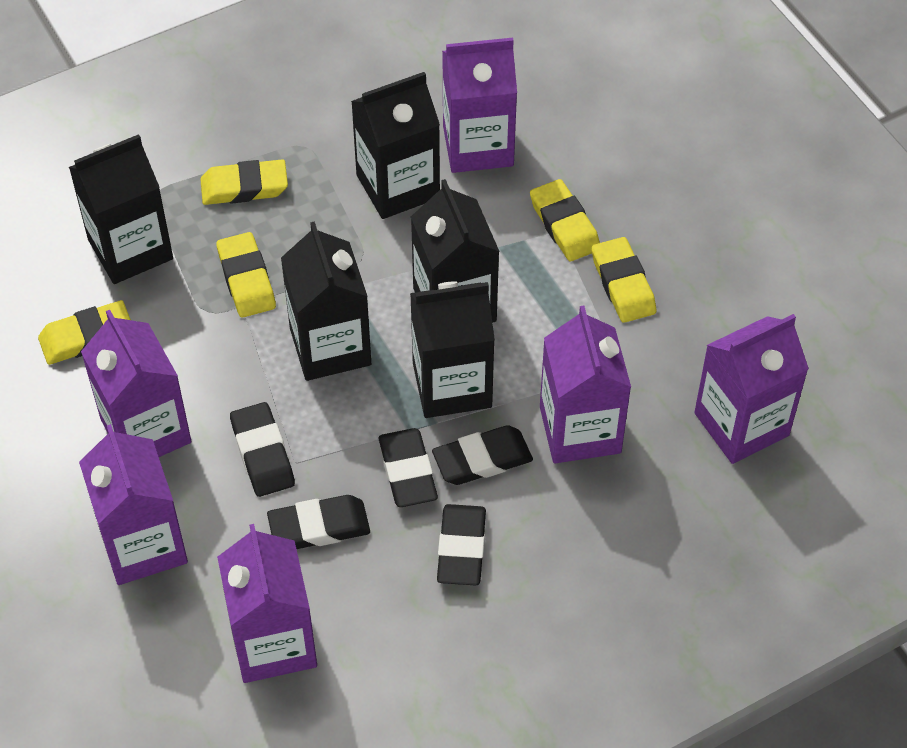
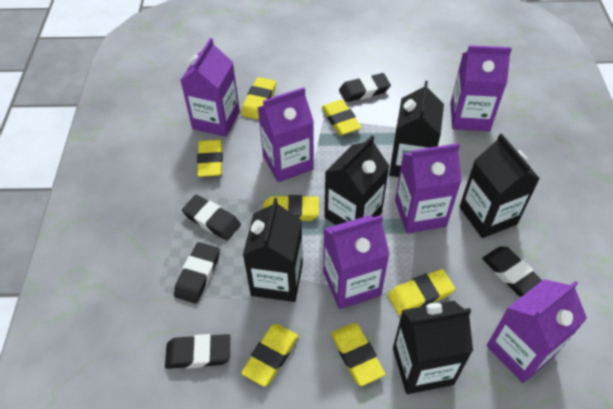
yellow eraser: 5 -> 7

